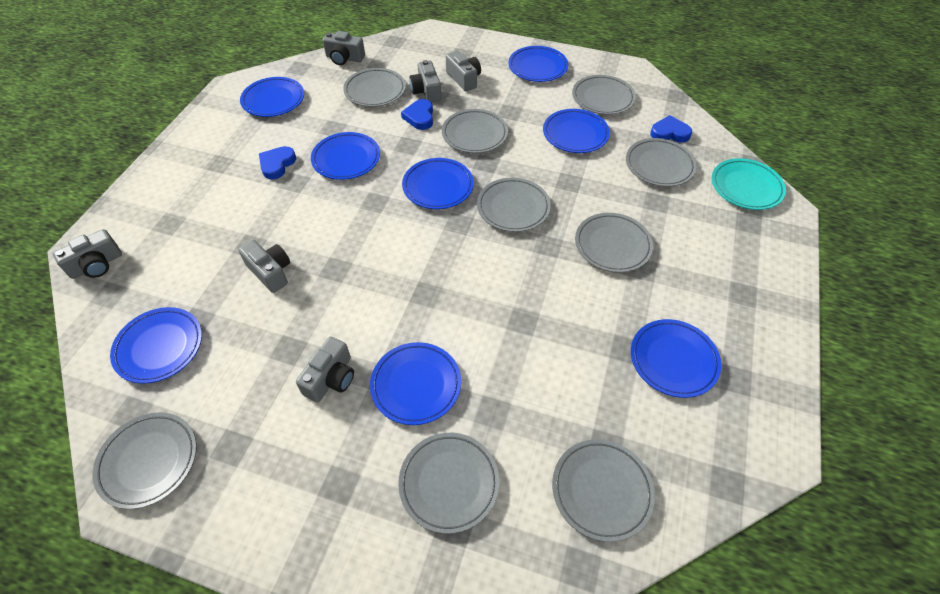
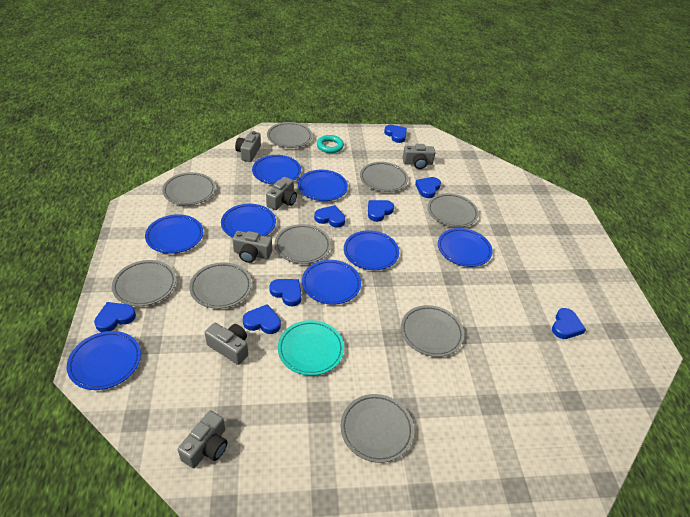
blue heart: 3 -> 8
turquoise ring: 0 -> 1

